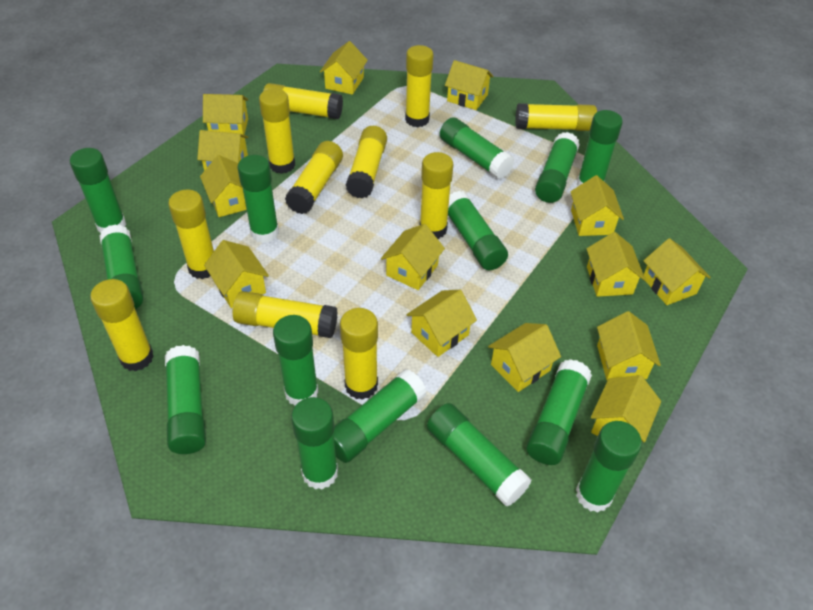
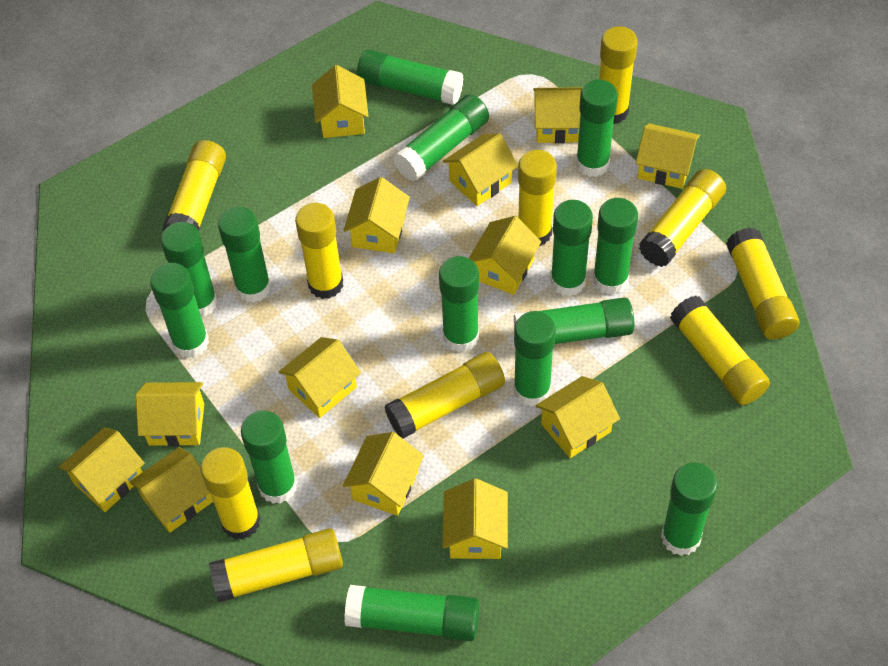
yellow glue stick: 11 -> 10
yellow house: 14 -> 13

